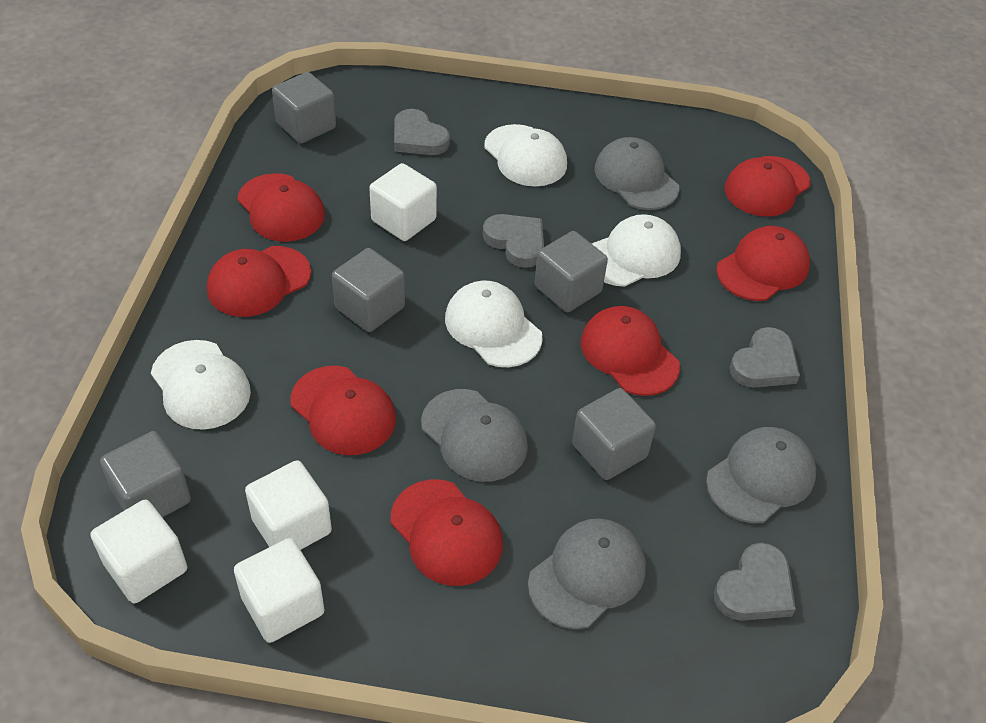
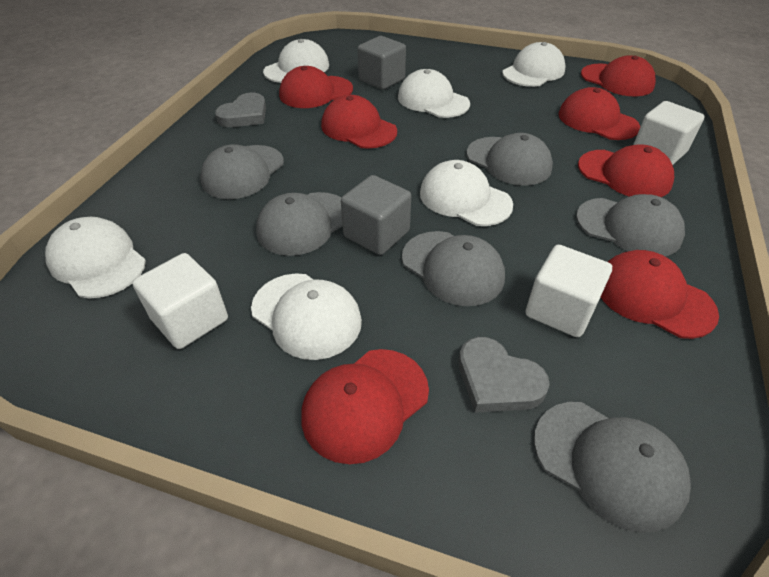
grey cap: 4 -> 6
grey cube: 5 -> 2
grey heart: 4 -> 2
white cap: 4 -> 6
white cube: 4 -> 3

